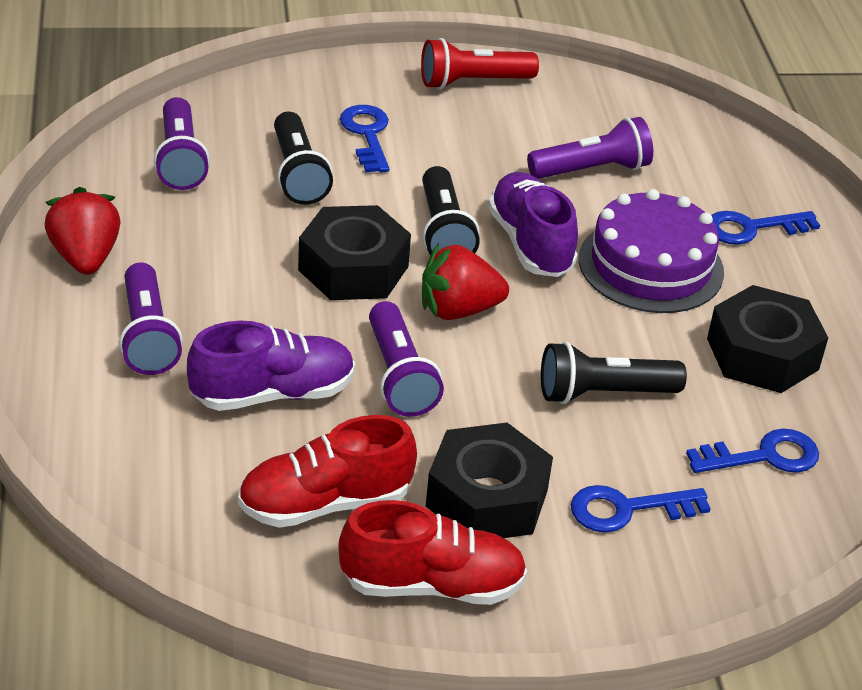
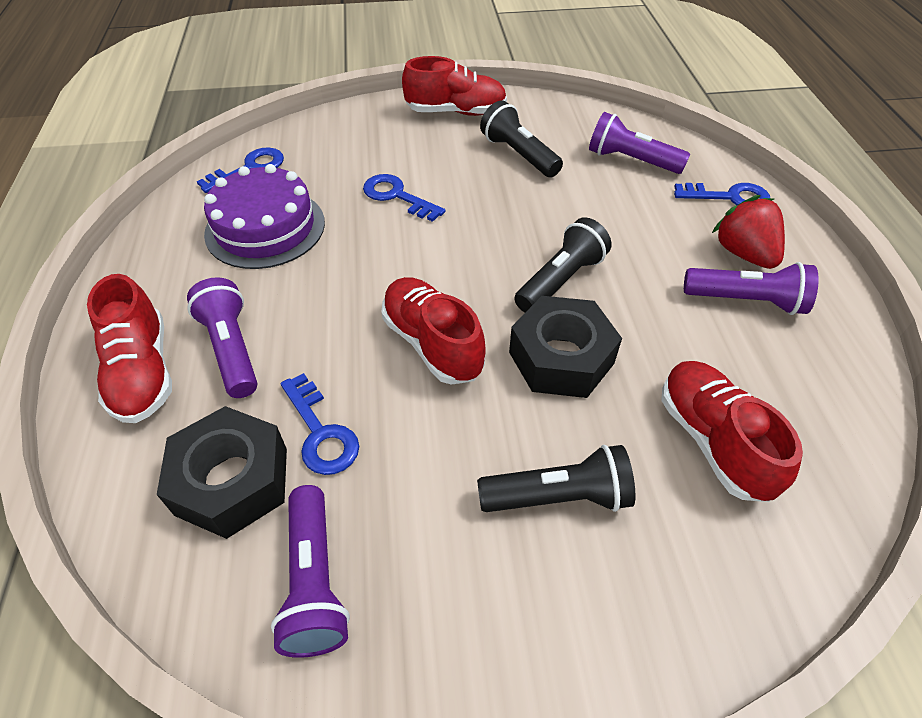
black nut: 3 -> 2
purple shoe: 2 -> 0
red flashlight: 1 -> 0
red shoe: 2 -> 4
red strawberry: 2 -> 1

